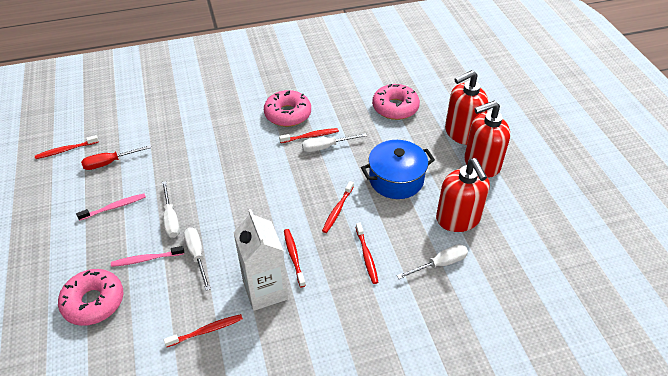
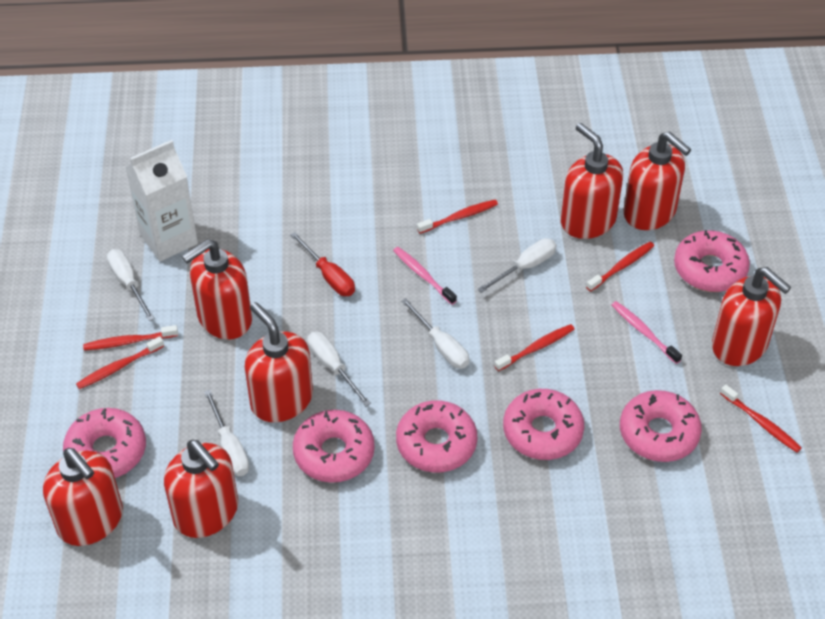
blue pot: 1 -> 0
pink donut: 3 -> 6
red soap dispenser: 3 -> 7
white screwdriver: 4 -> 5

